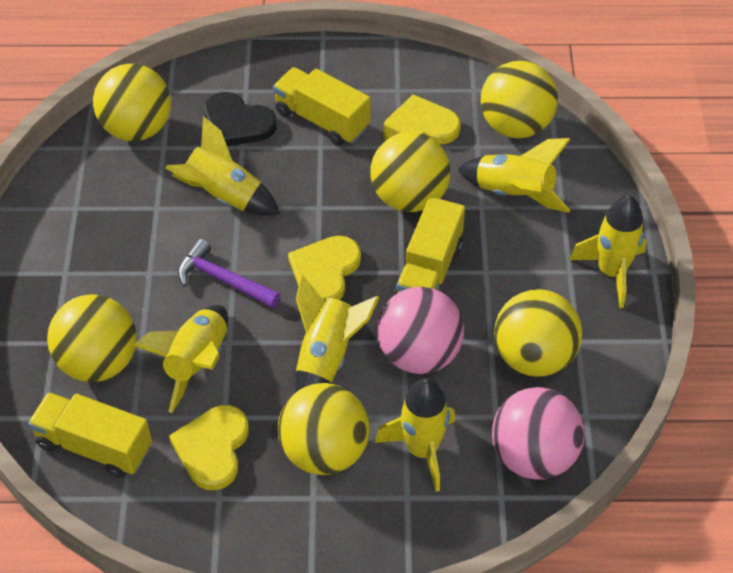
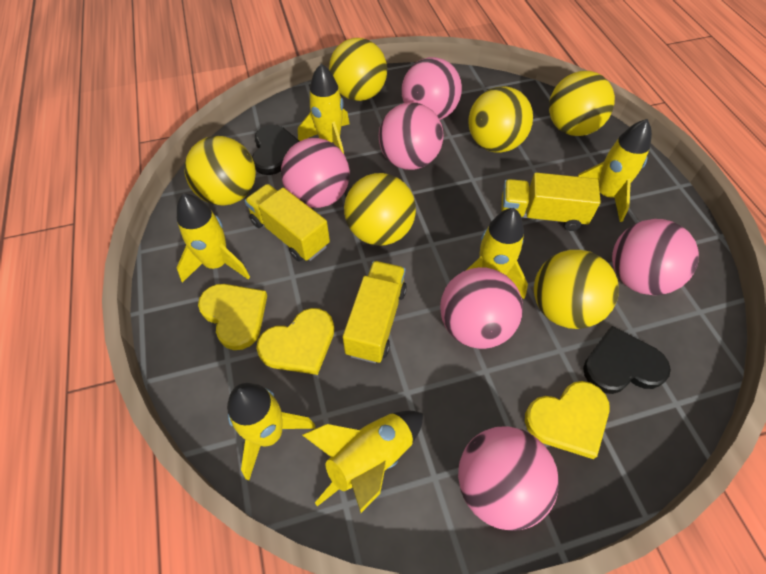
black heart: 1 -> 2
pink ball: 2 -> 6
purple hammer: 1 -> 0

